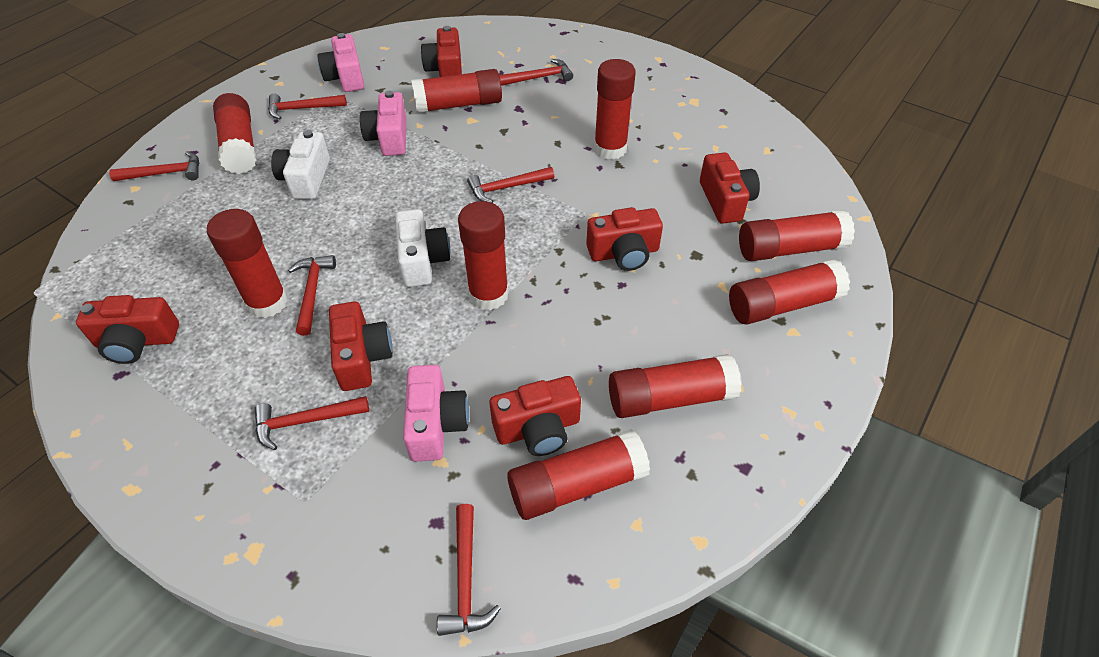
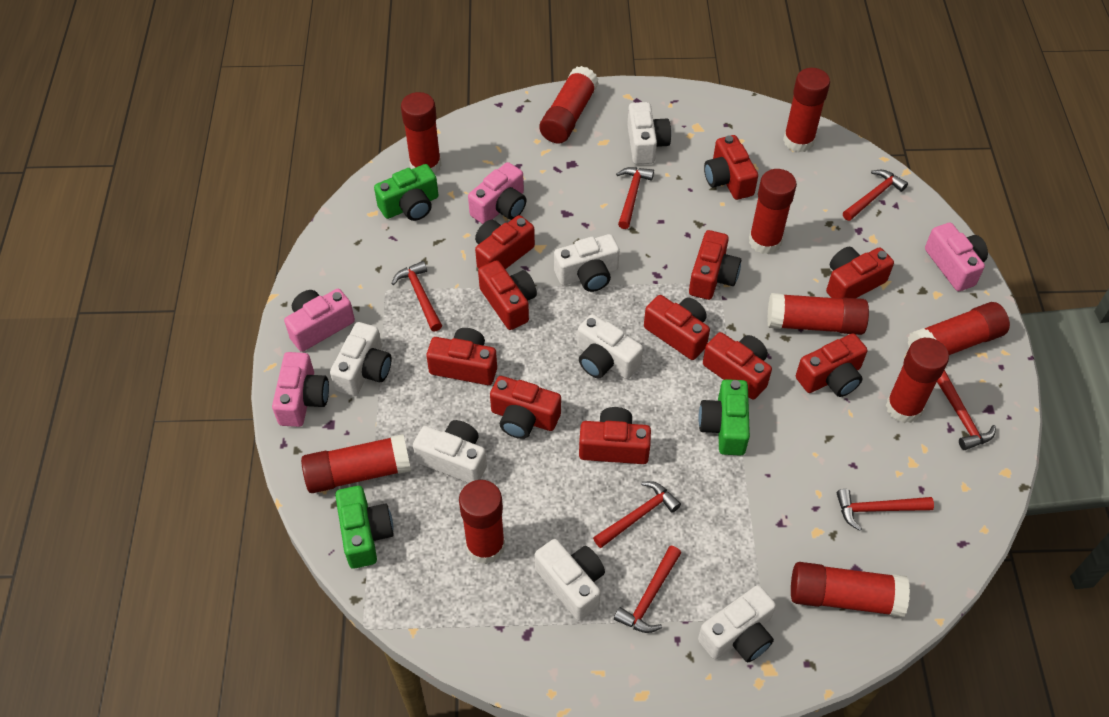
green camera: 0 -> 3
pink camera: 3 -> 4
red camera: 6 -> 11
red glue stick: 9 -> 10
white camera: 2 -> 7

